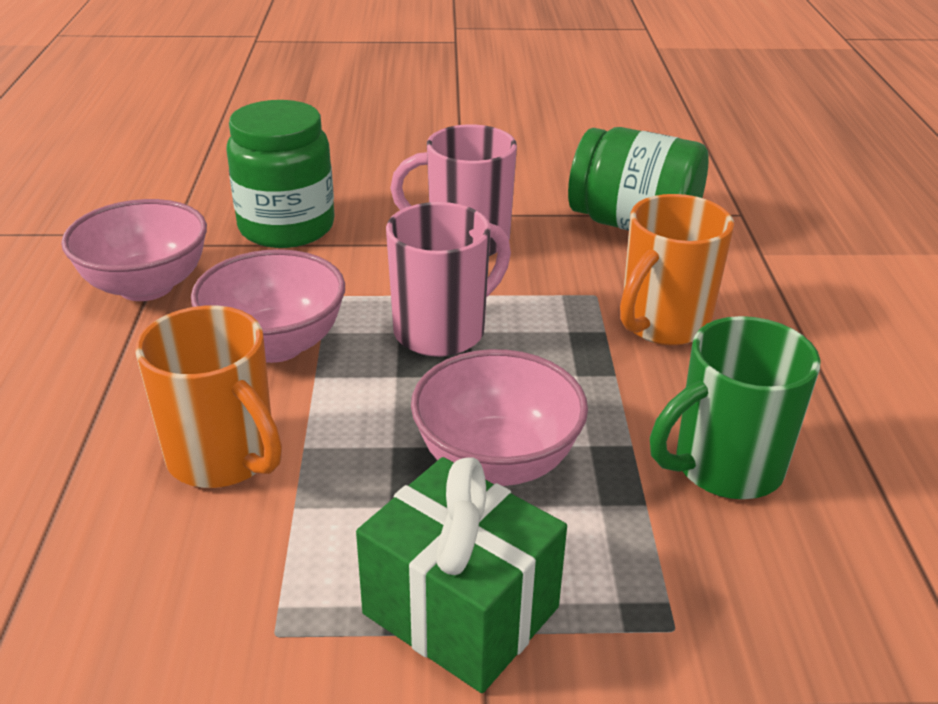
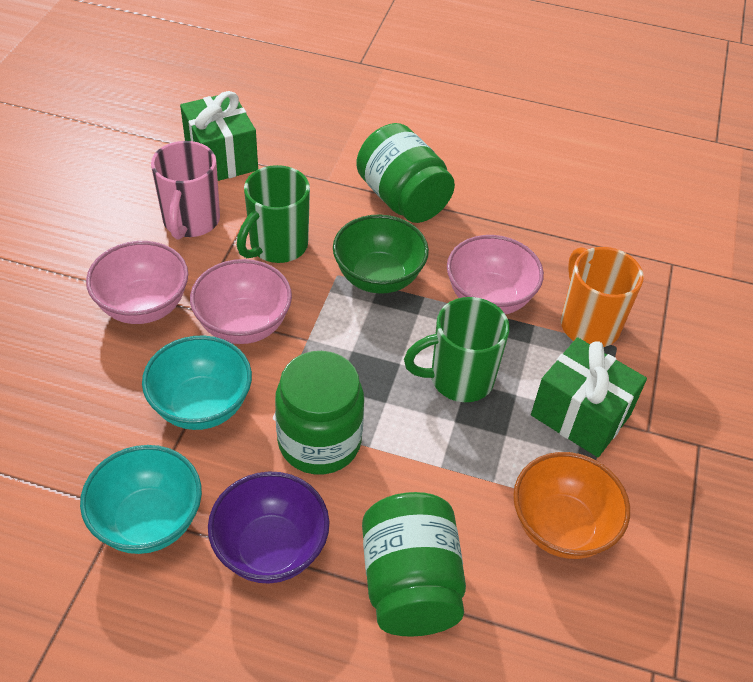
green bowl: 0 -> 1
green gift: 1 -> 2
green jar: 2 -> 3
green mug: 1 -> 2
orange bowl: 0 -> 1
orange mug: 2 -> 1
pink mug: 2 -> 1
purple bowl: 0 -> 1
turquoise bowl: 0 -> 2

